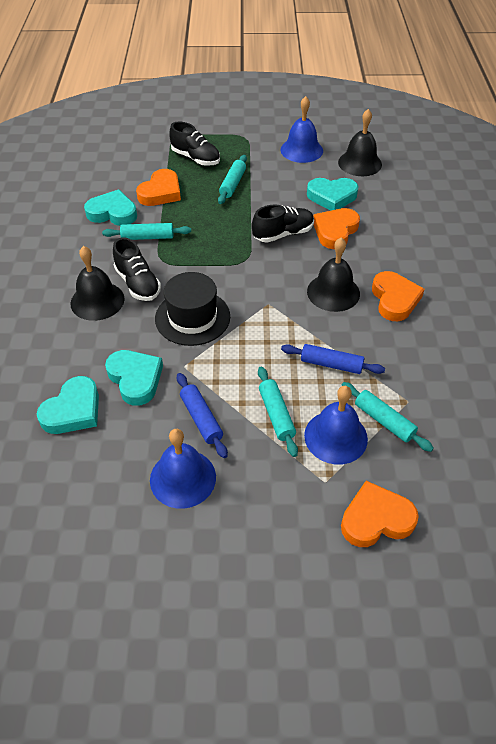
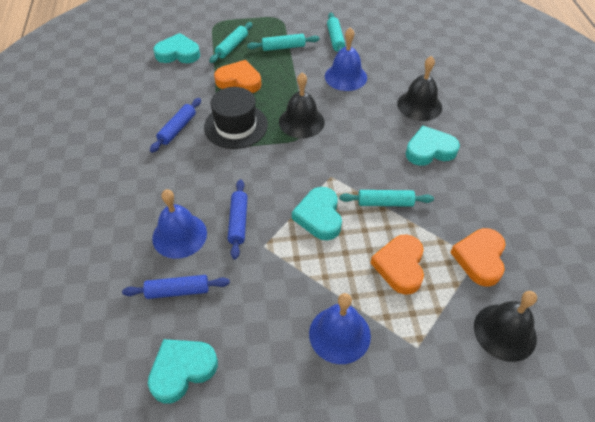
black shoe: 3 -> 0
blue rolling pin: 2 -> 3
orange heart: 4 -> 3

